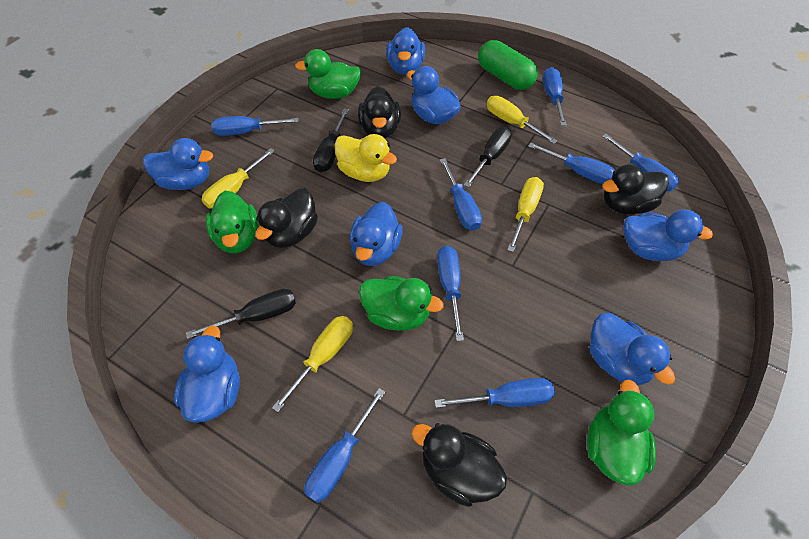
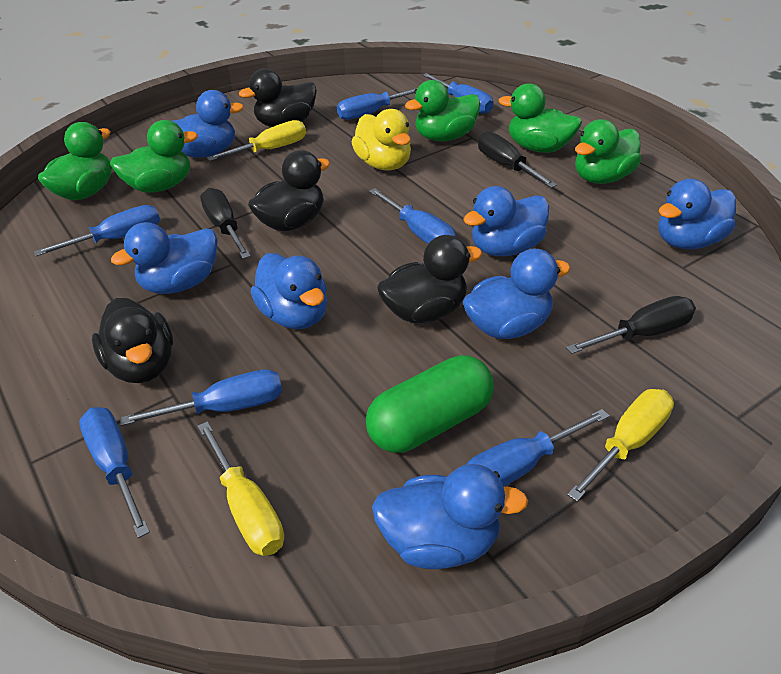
blue screwdriver: 8 -> 7
green duck: 4 -> 5
yellow screwdriver: 4 -> 3

